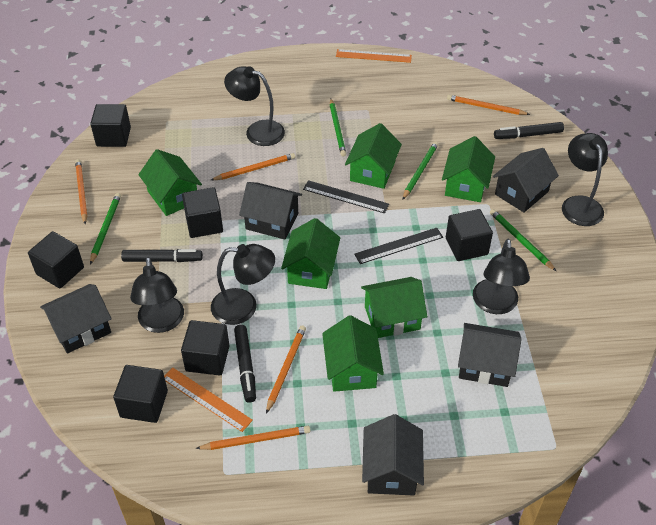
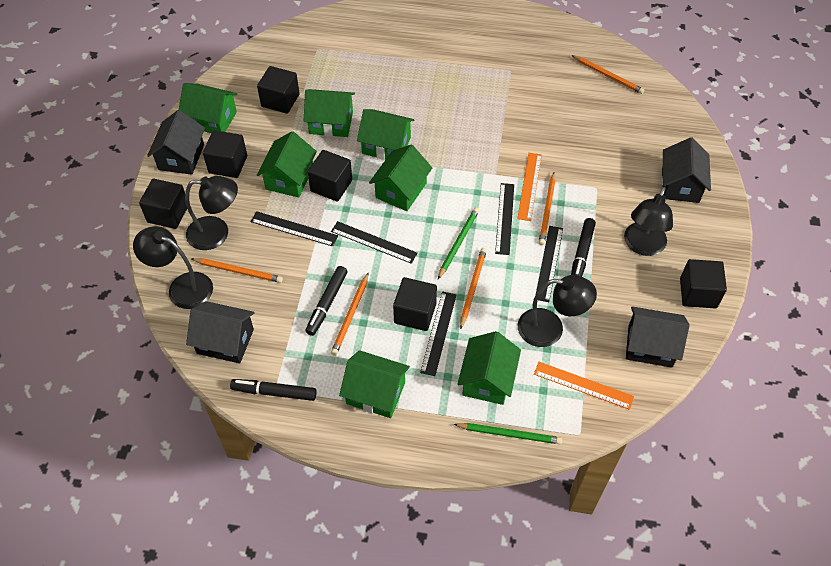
black house: 5 -> 4
black lamp: 5 -> 4
black ruler: 2 -> 5
green house: 6 -> 7
green pencil: 4 -> 2

